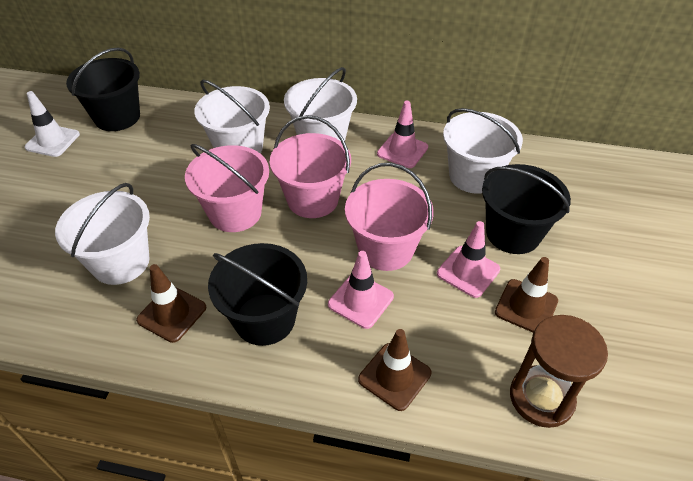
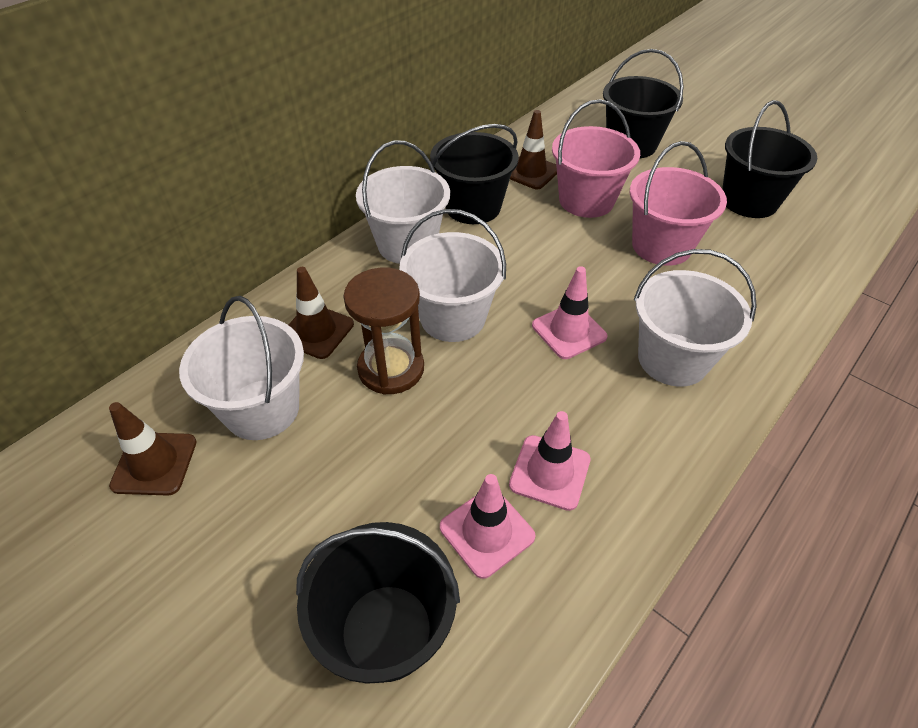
black bucket: 3 -> 4
pink bucket: 3 -> 2
white traffic cone: 1 -> 0

